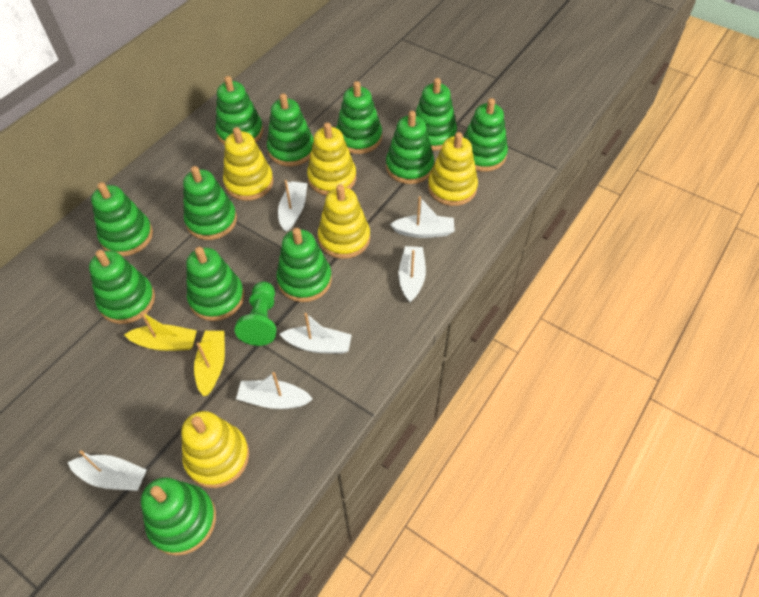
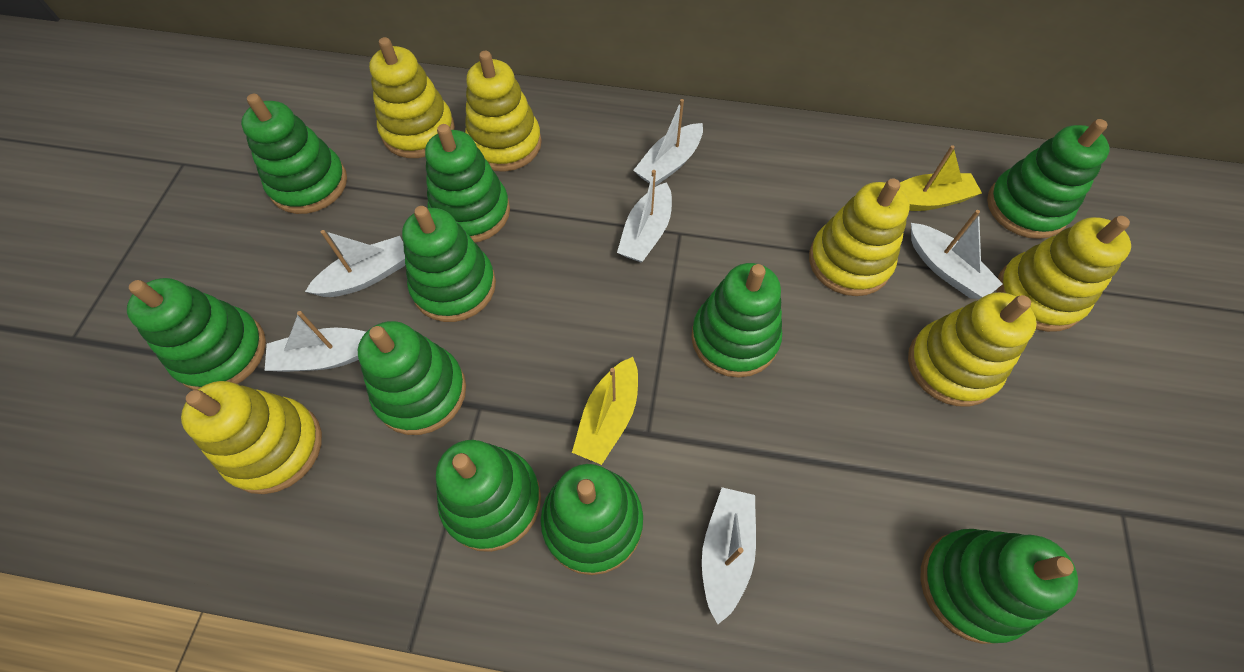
green pawn: 1 -> 0
green stacking toy: 12 -> 10
yellow stacking toy: 5 -> 6

